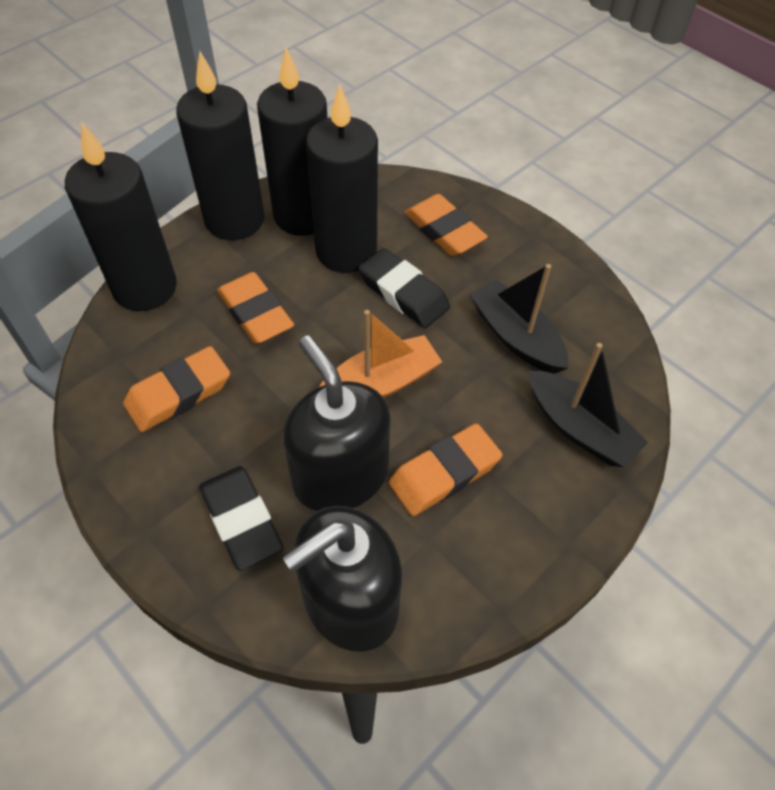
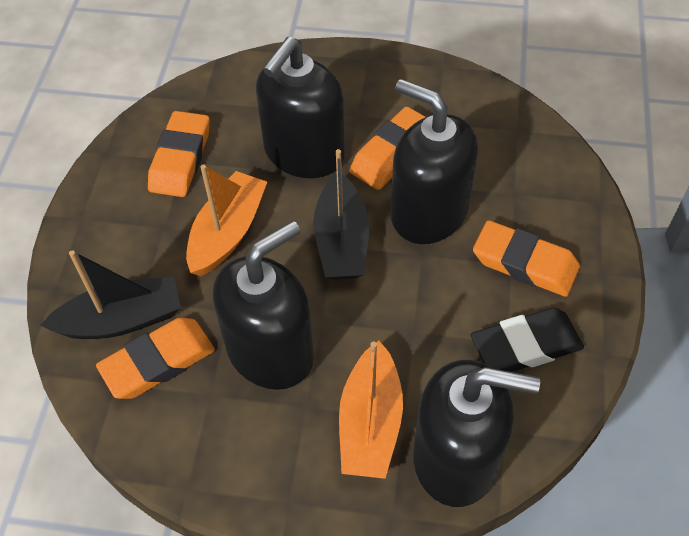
black candle: 4 -> 0
black eraser: 2 -> 1
black soap dispenser: 2 -> 4
orange boat: 1 -> 2

